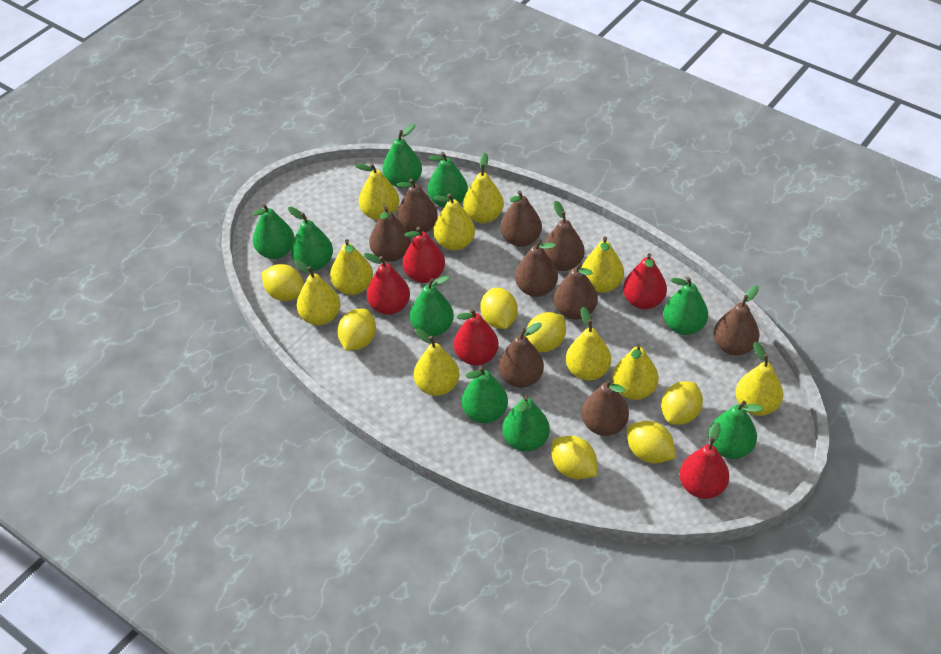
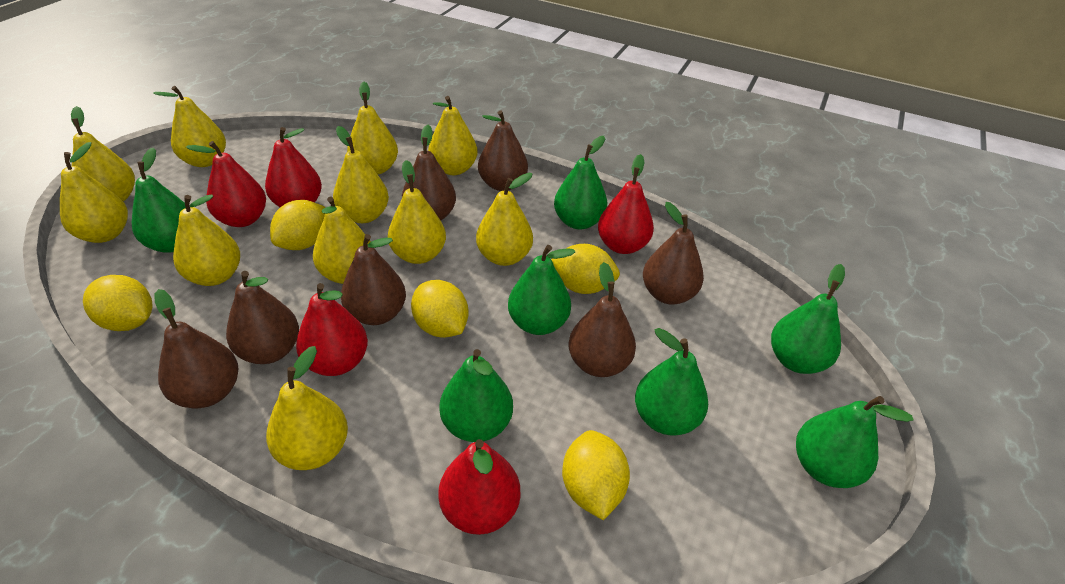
brown pear: 9 -> 7
green pear: 9 -> 7
yellow lemon: 7 -> 5
yellow pear: 10 -> 11

